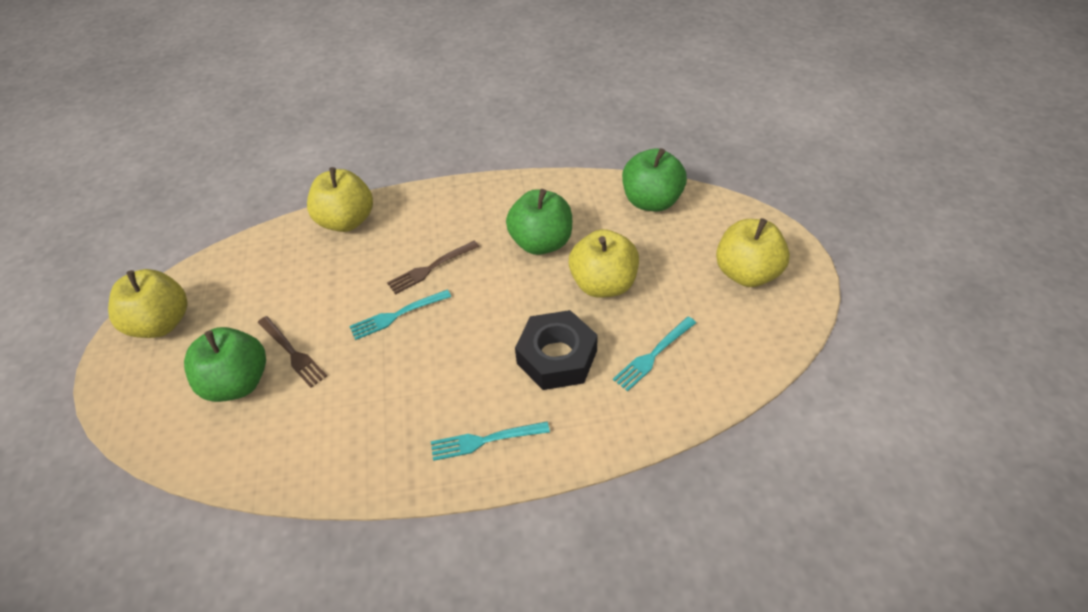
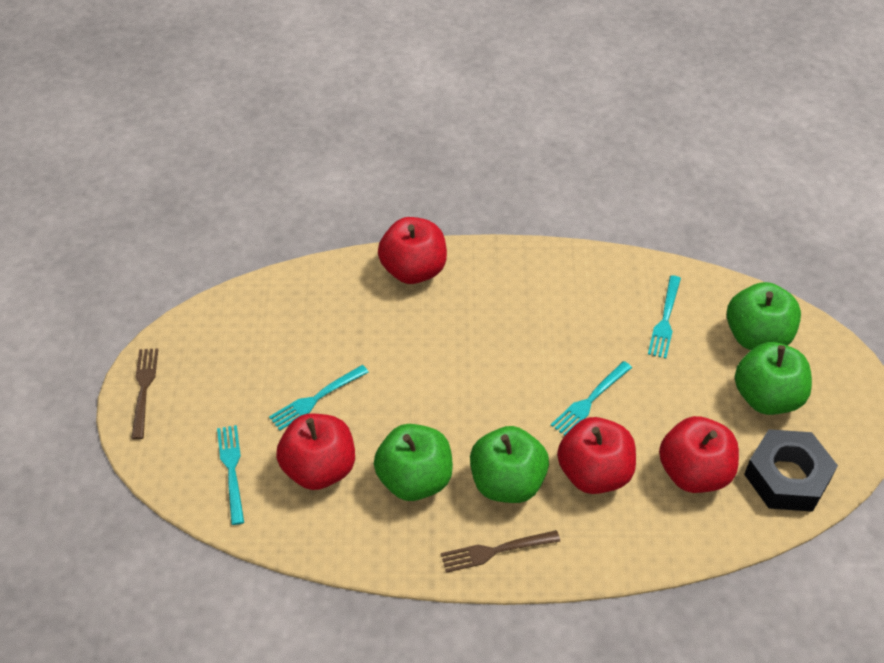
green apple: 3 -> 4
red apple: 0 -> 4
turquoise fork: 3 -> 4
yellow apple: 4 -> 0

